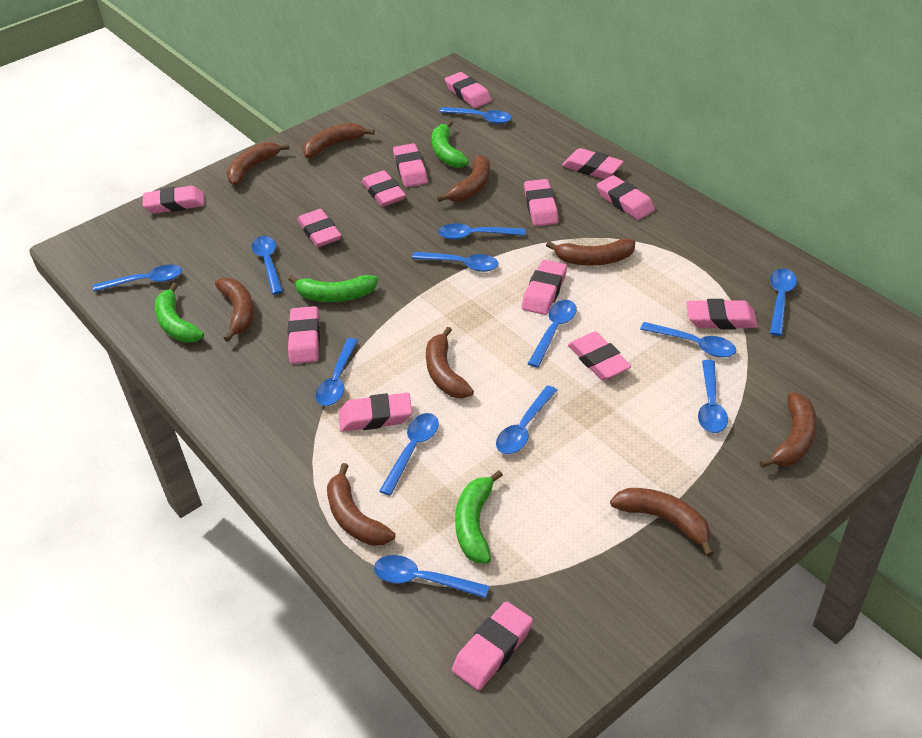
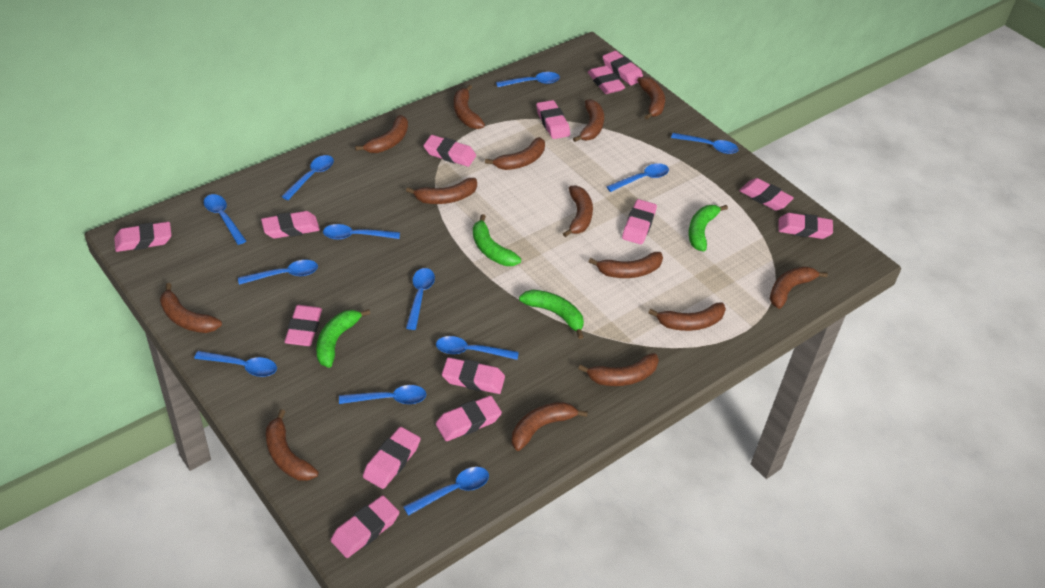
blue spoon: 13 -> 12
brown banana: 9 -> 14

